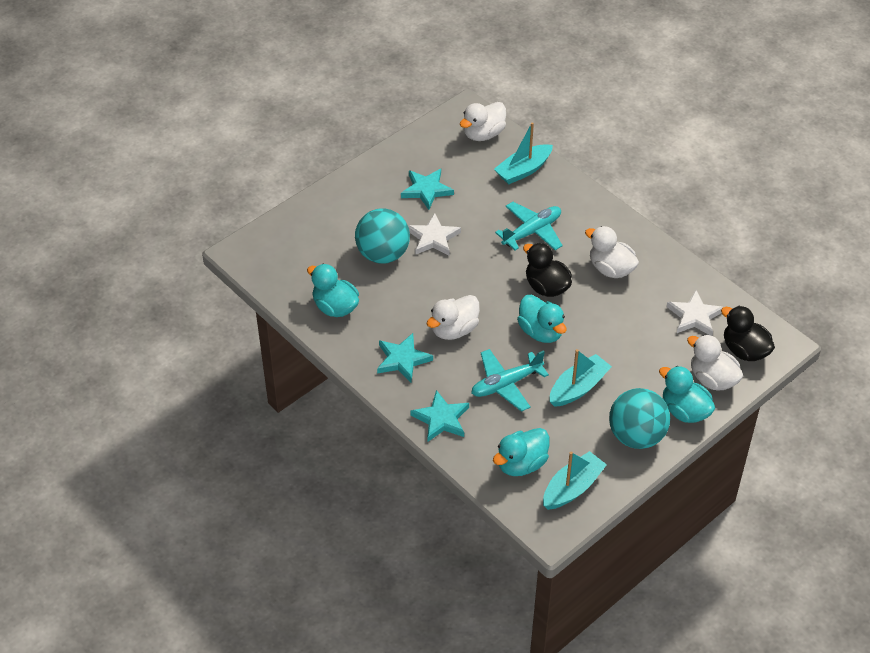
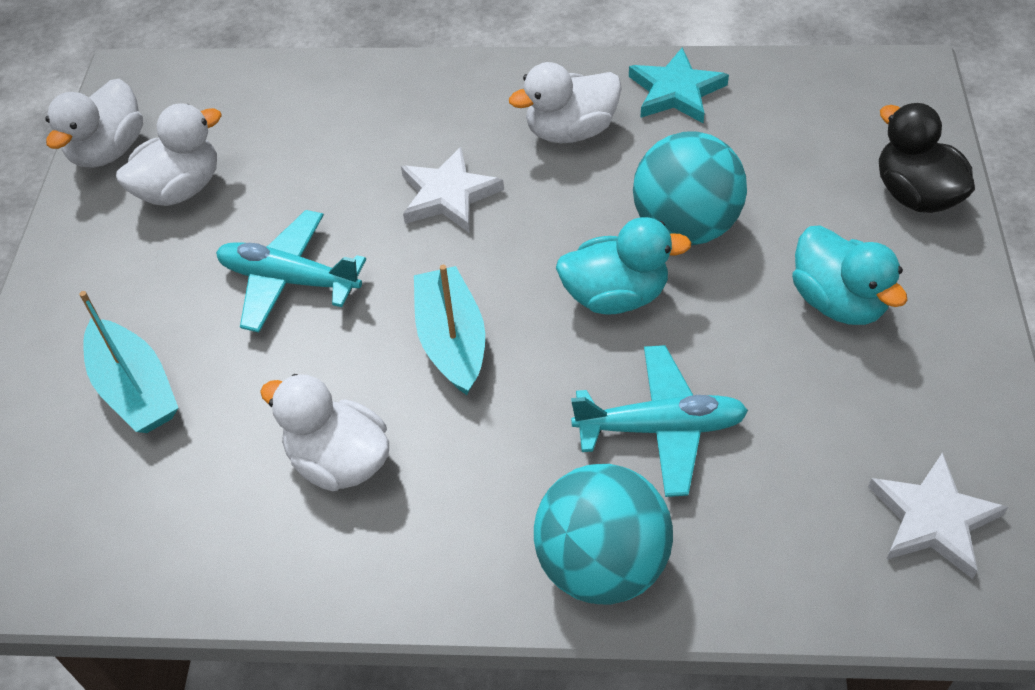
black duck: 2 -> 1
turquoise boat: 3 -> 2
turquoise duck: 4 -> 2
turquoise star: 3 -> 1

